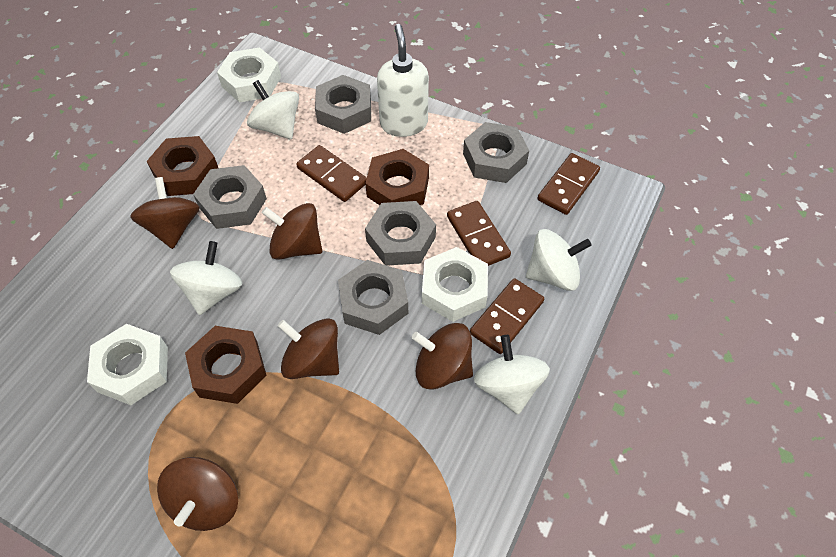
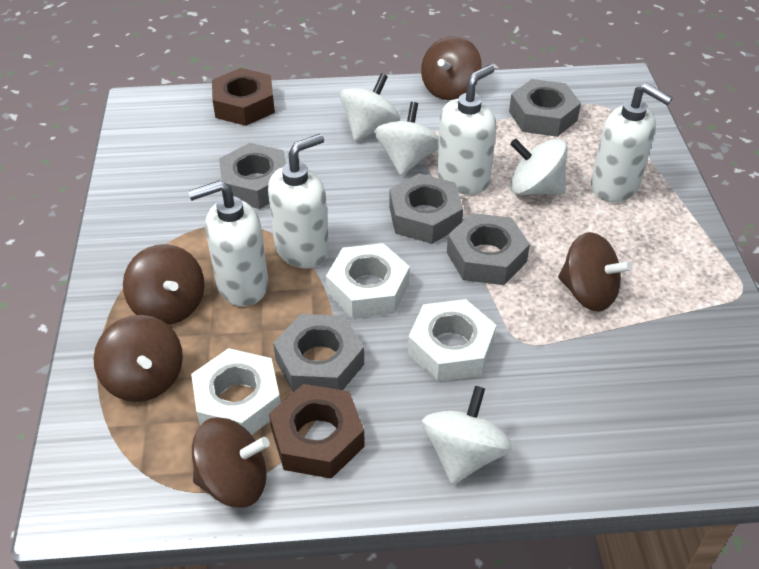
brown domino: 4 -> 0
brown nut: 3 -> 2
white soap dispenser: 1 -> 4

